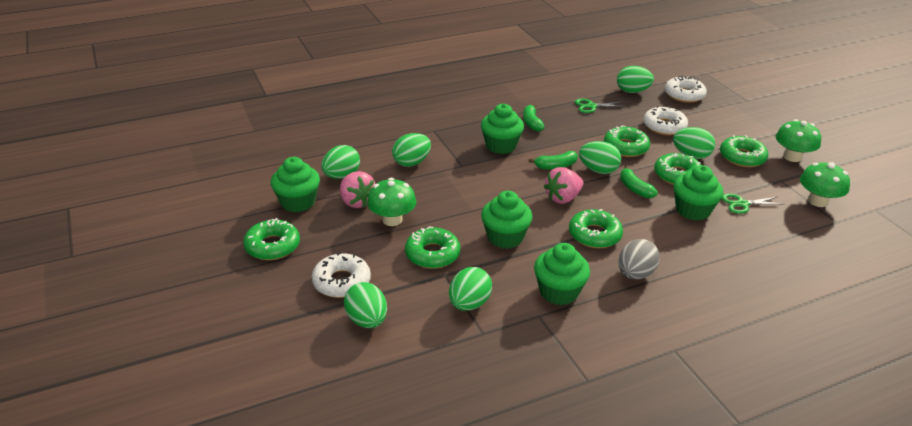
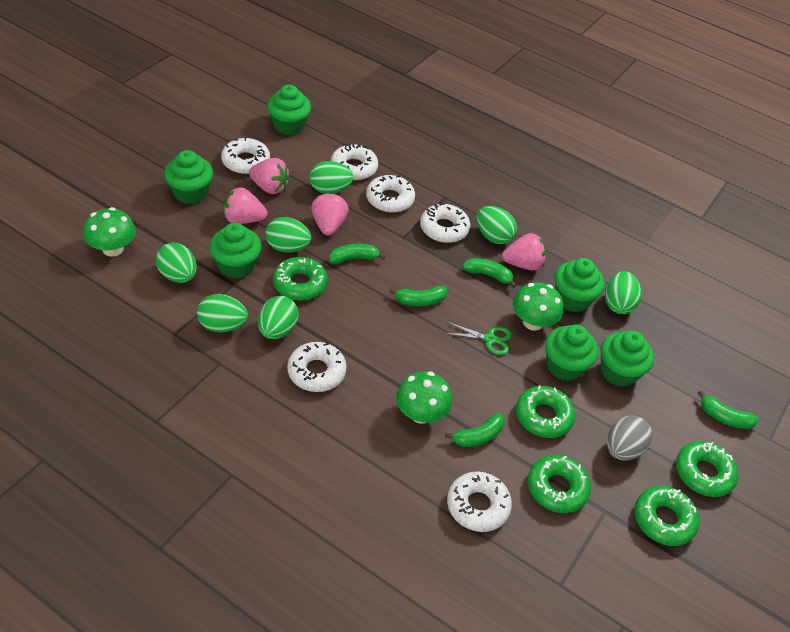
green banana: 3 -> 5
green cupcake: 5 -> 6
green donut: 6 -> 5
green scissors: 2 -> 1
pink strawberry: 2 -> 4
white donut: 3 -> 6

